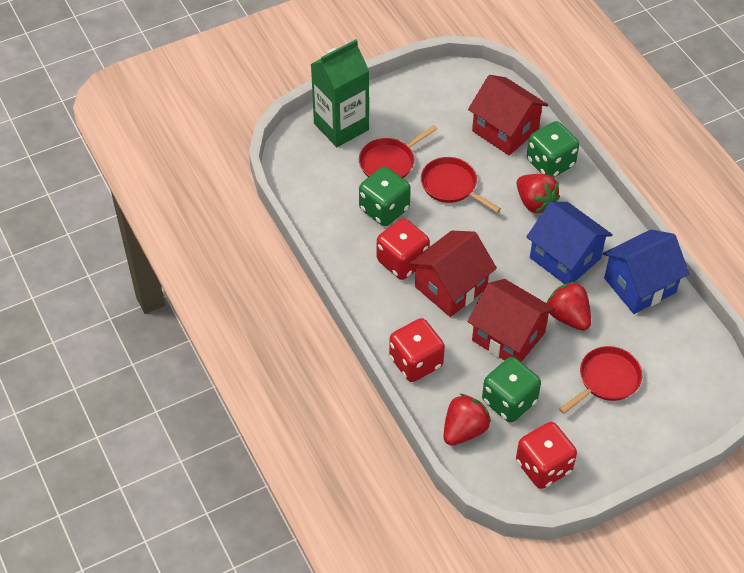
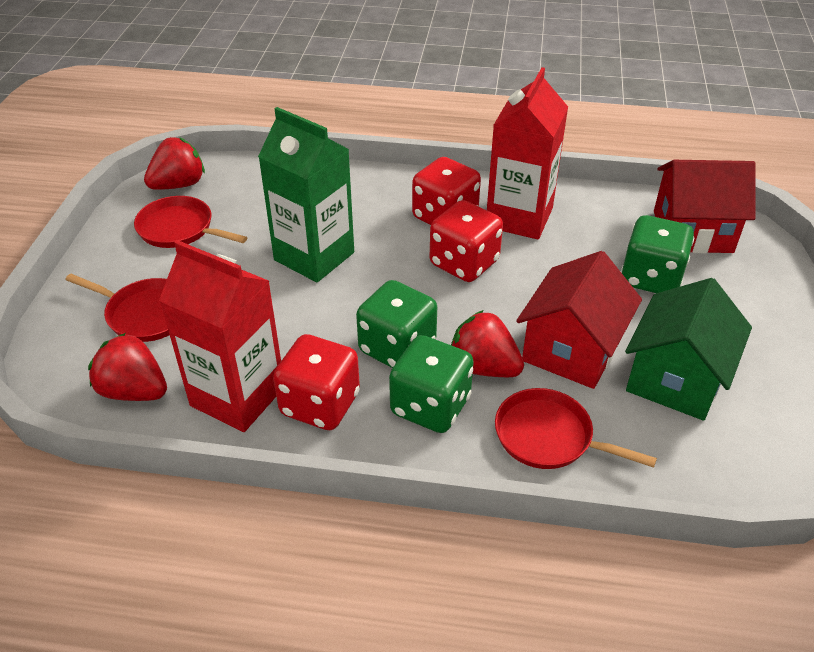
blue house: 2 -> 0
green house: 0 -> 1
red carton: 0 -> 2
red house: 3 -> 2

